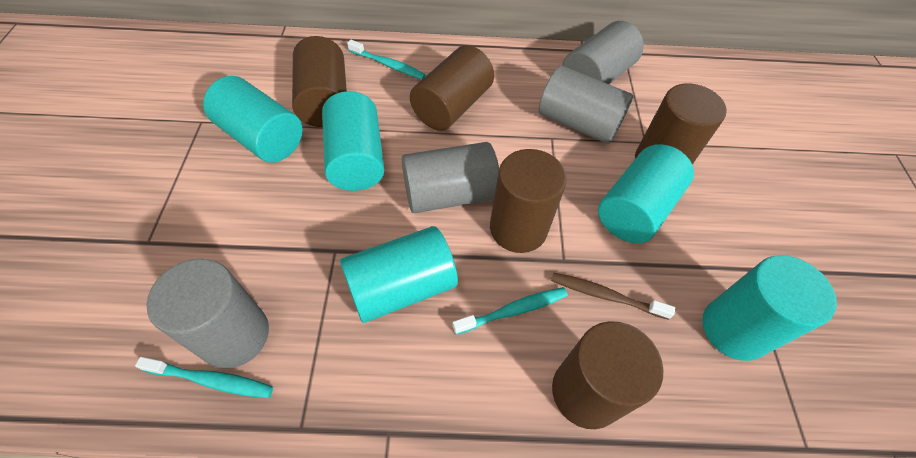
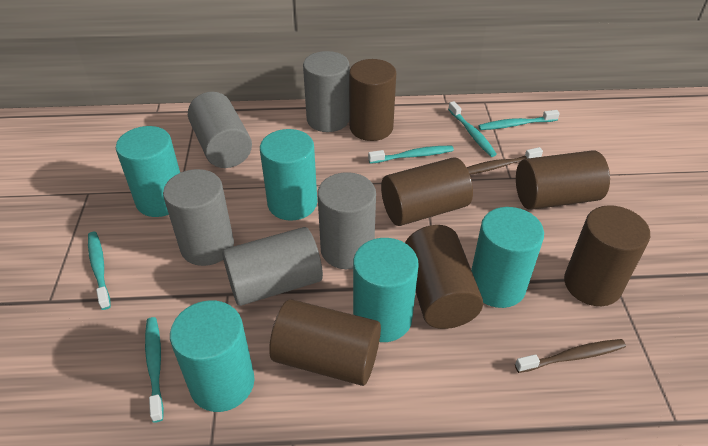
brown cylinder: 5 -> 6
brown toothbrush: 1 -> 2
grey cylinder: 4 -> 5
turquoise toothbrush: 3 -> 5

